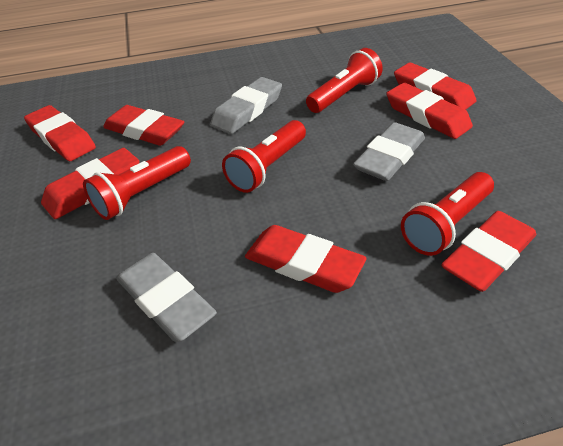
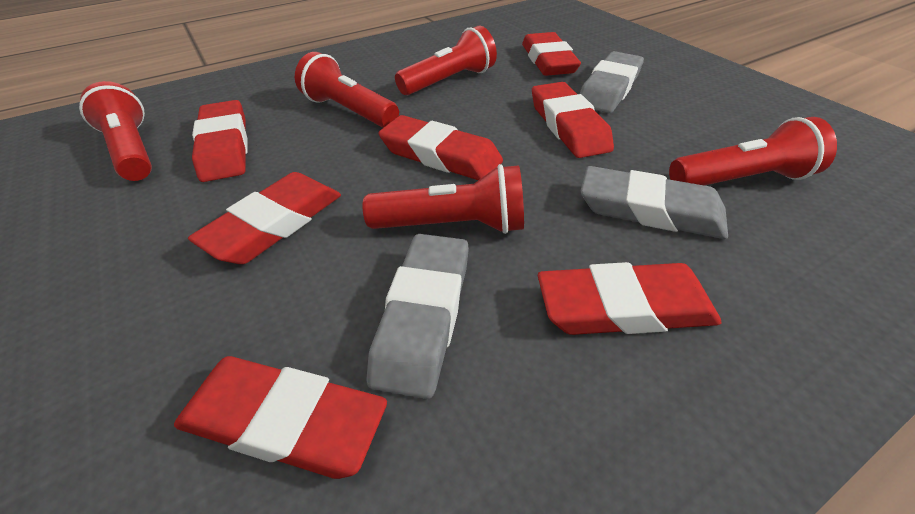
red flashlight: 4 -> 5

